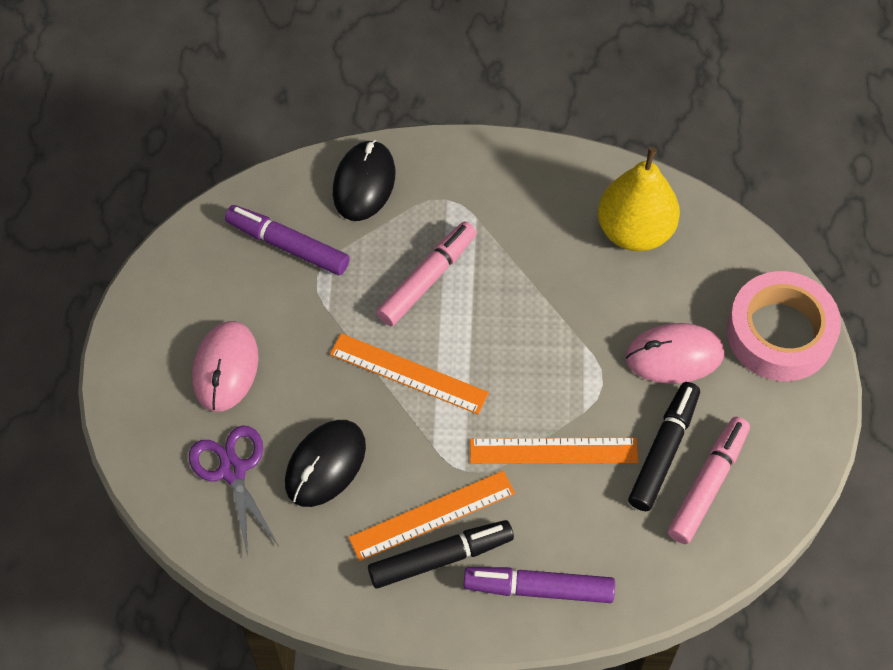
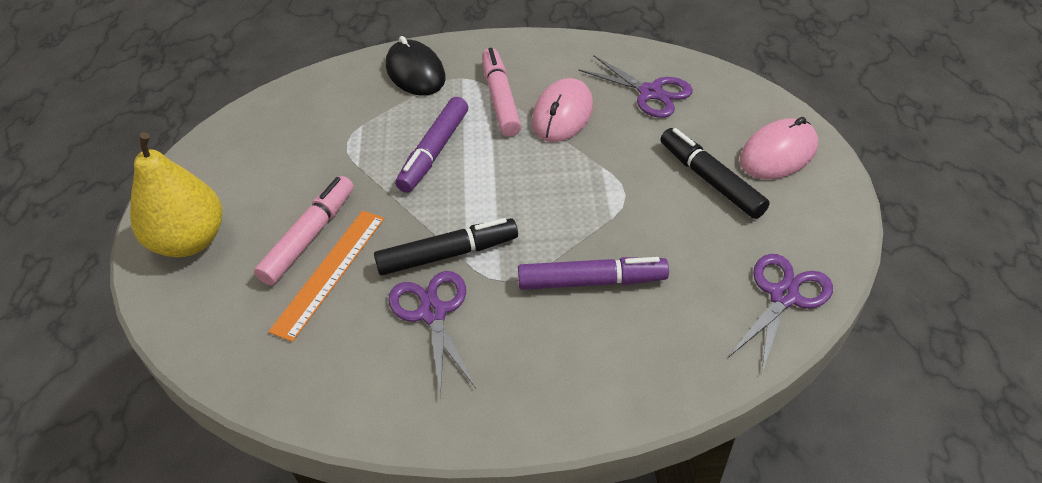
black mouse: 2 -> 1
orange ruler: 3 -> 1
pink tape: 1 -> 0
purple scissors: 1 -> 3

